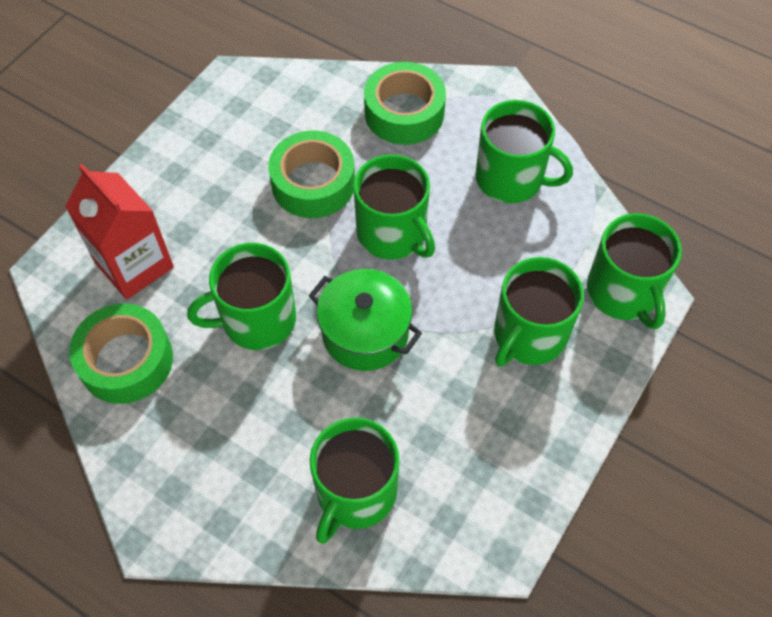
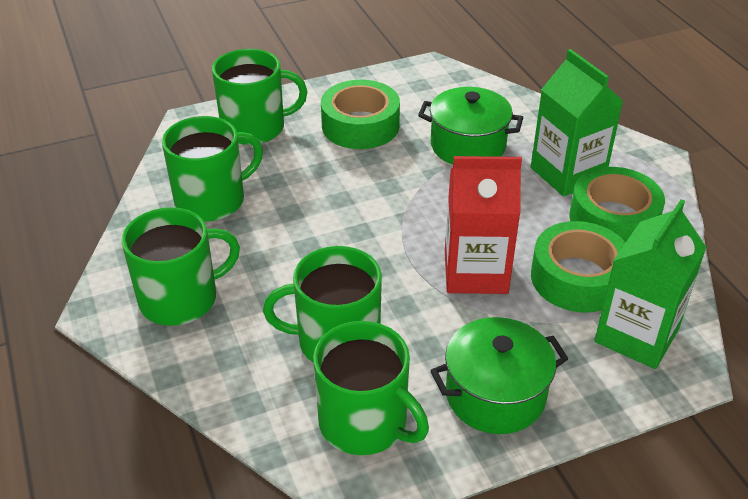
green carton: 0 -> 2
green mug: 6 -> 5
green pot: 1 -> 2

